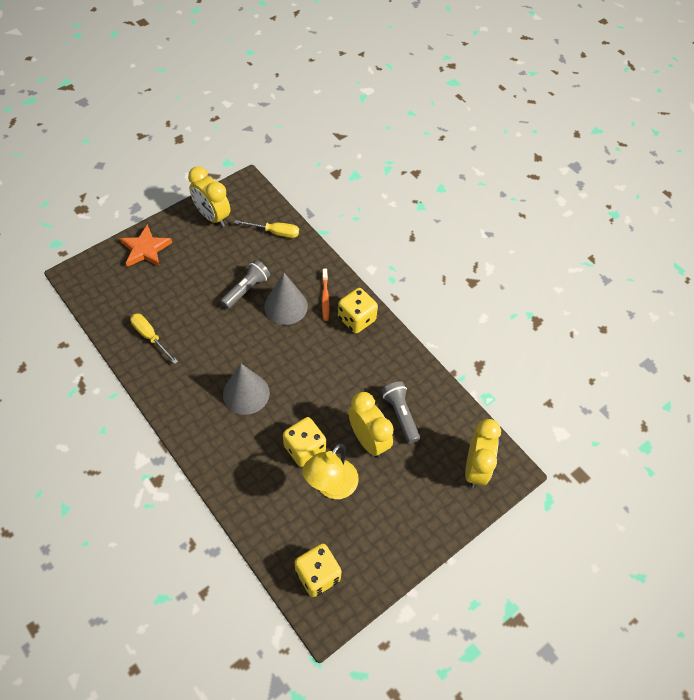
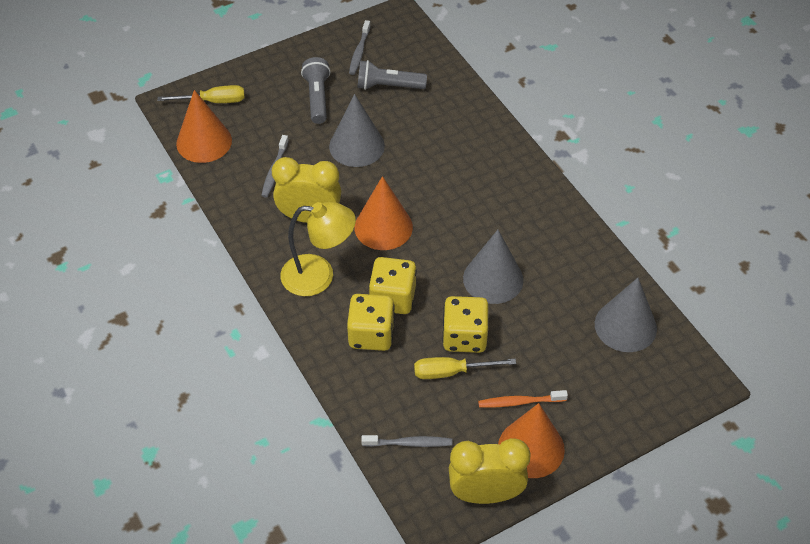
grey cone: 2 -> 3
grey toothbrush: 0 -> 3
orange cone: 0 -> 3
orange star: 1 -> 0
yellow clock: 3 -> 2

